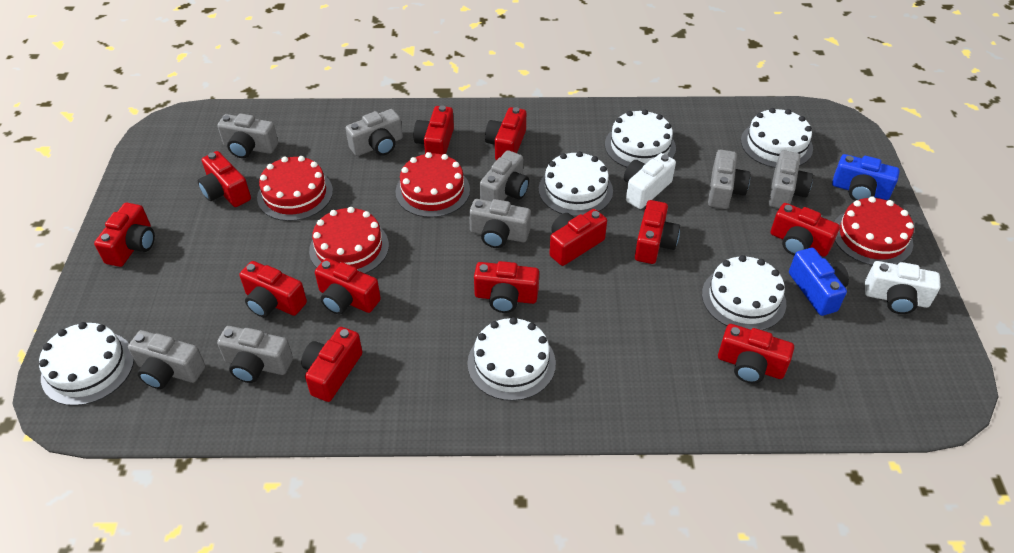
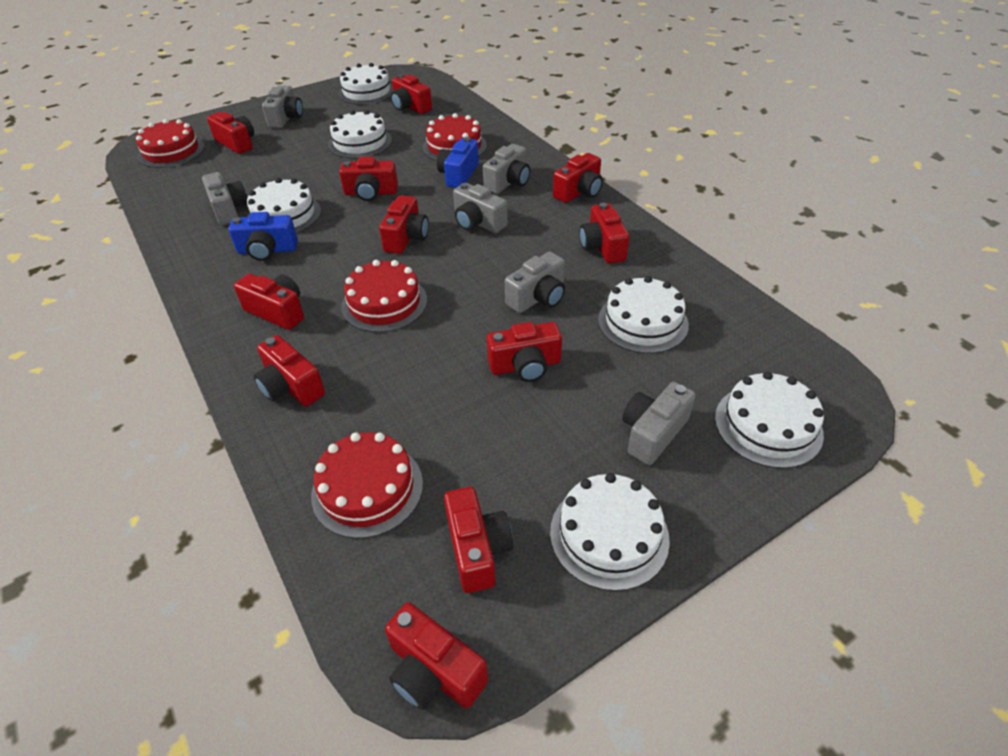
grey camera: 8 -> 6
red camera: 12 -> 11
white camera: 2 -> 0

